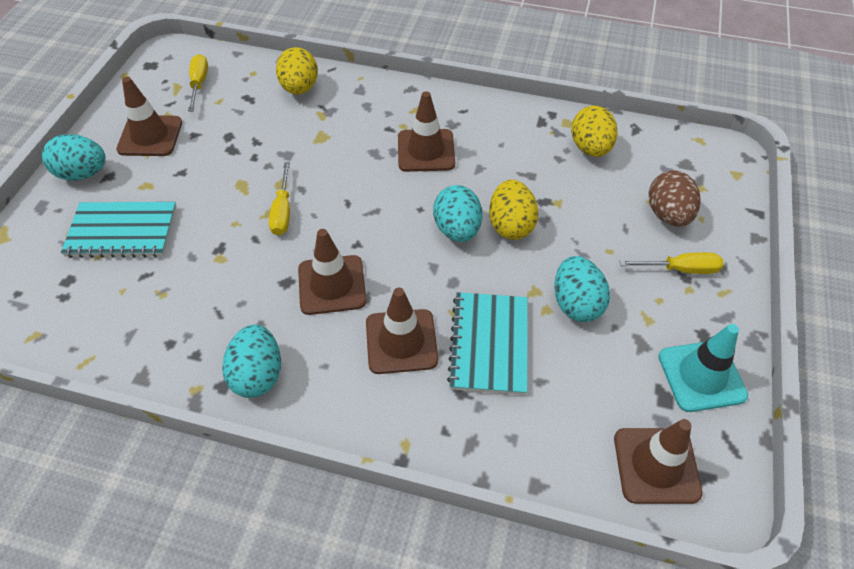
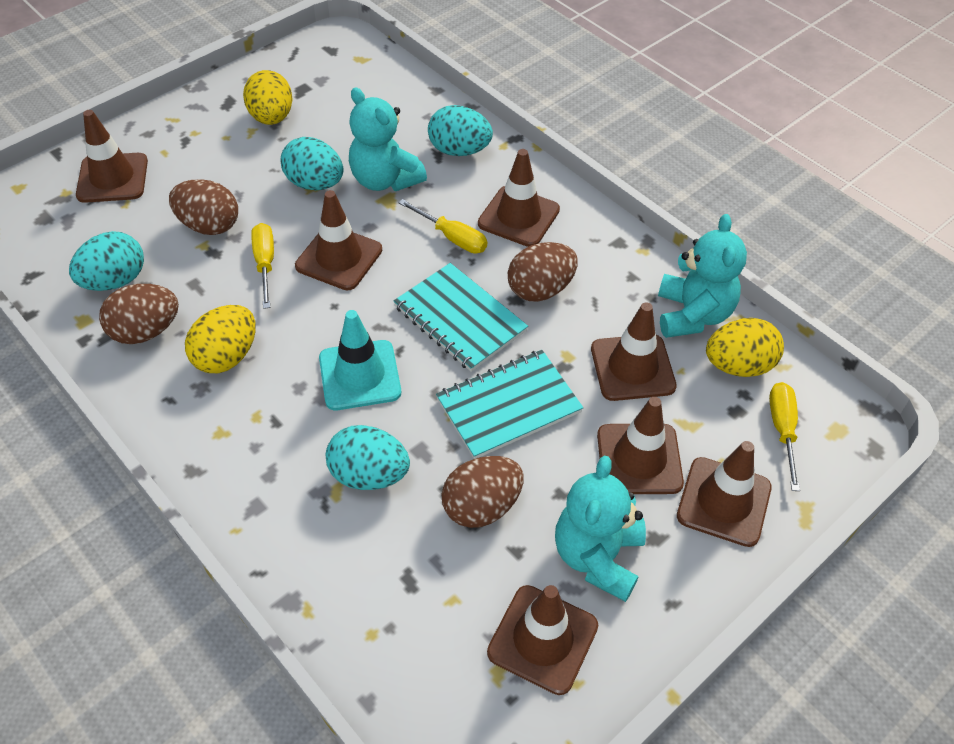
brown egg: 1 -> 4
brown traffic cone: 5 -> 7
turquoise teddy bear: 0 -> 3

